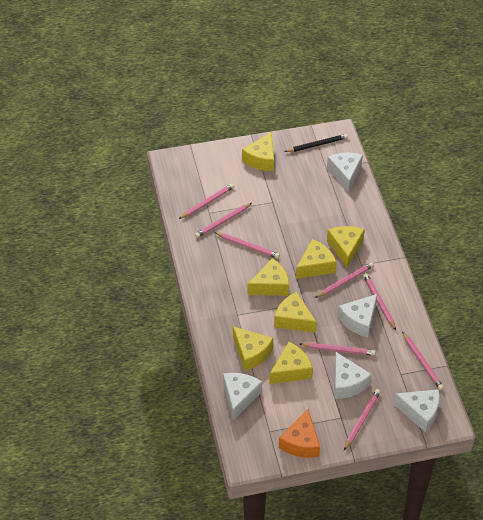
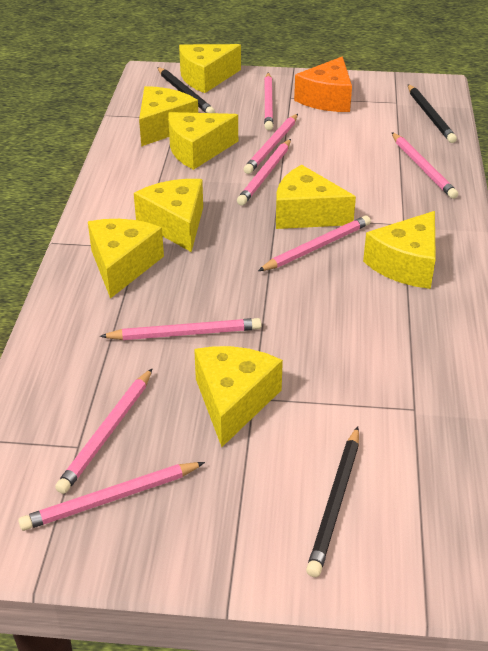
black pencil: 1 -> 3
white cheese: 5 -> 0
yellow cheese: 7 -> 8

